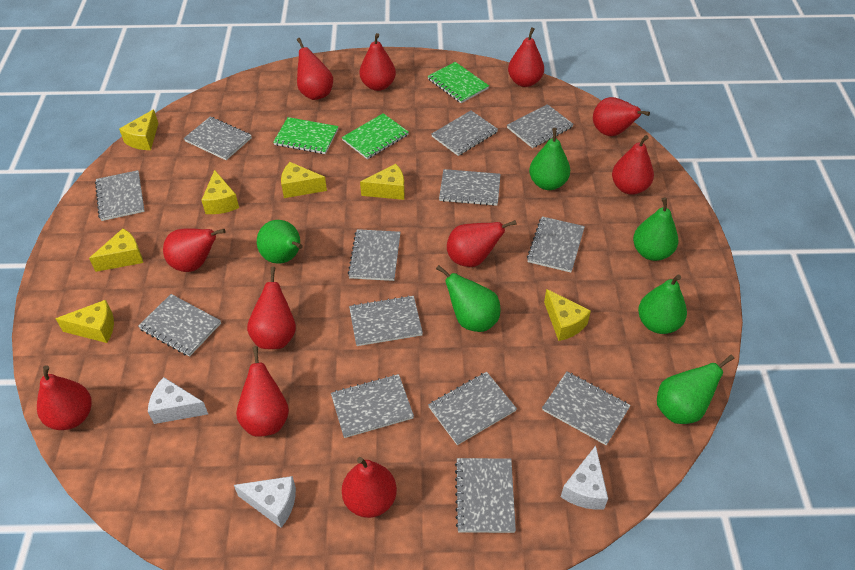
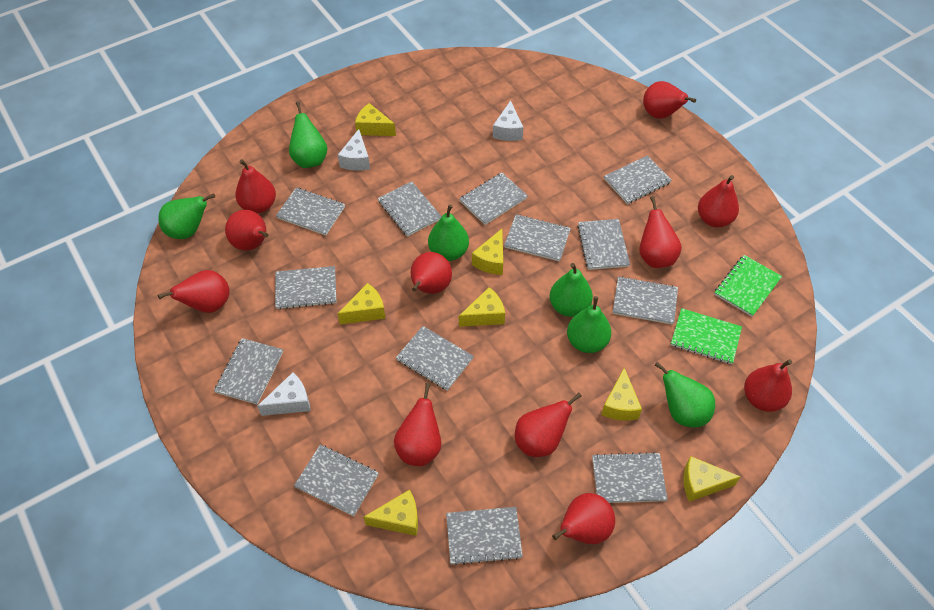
green notebook: 3 -> 2

